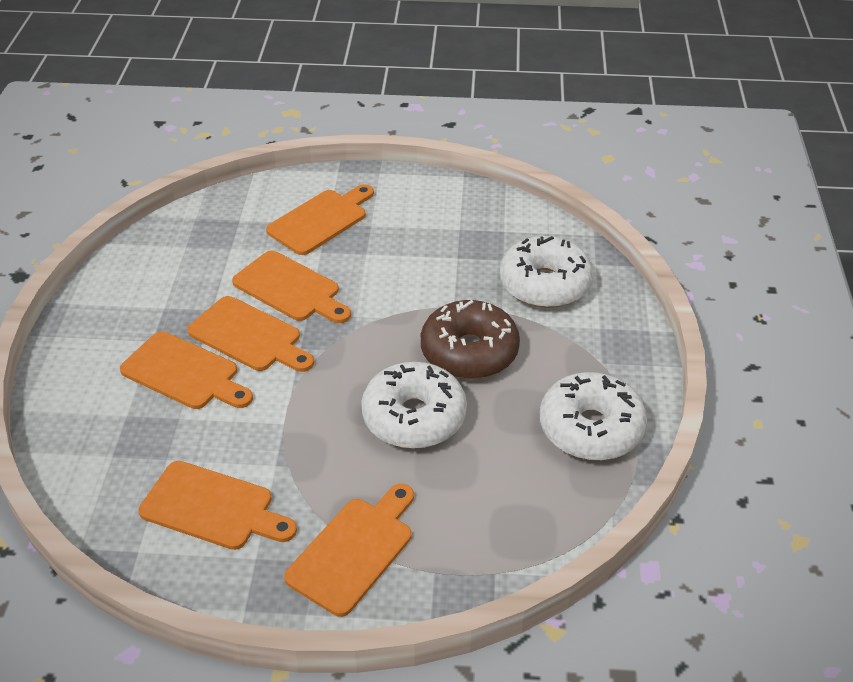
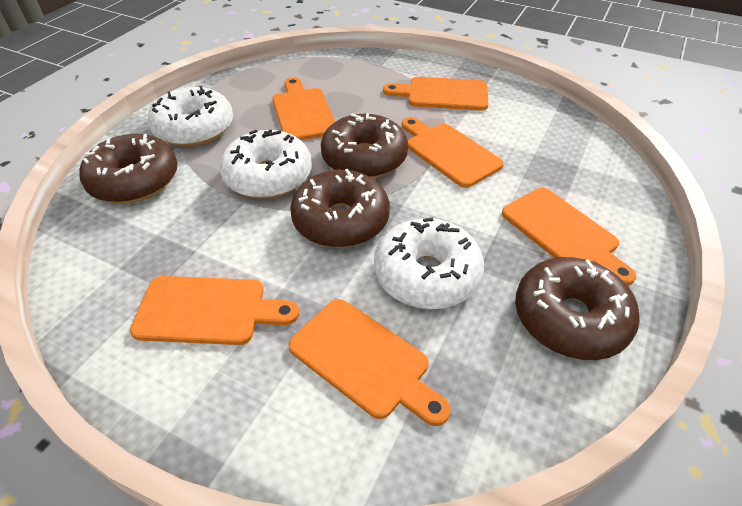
brown donut: 1 -> 4

